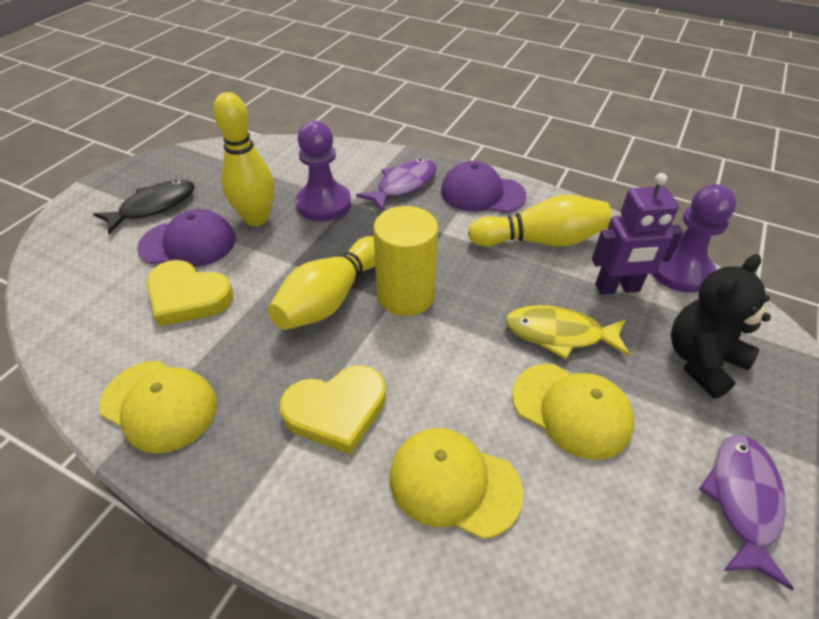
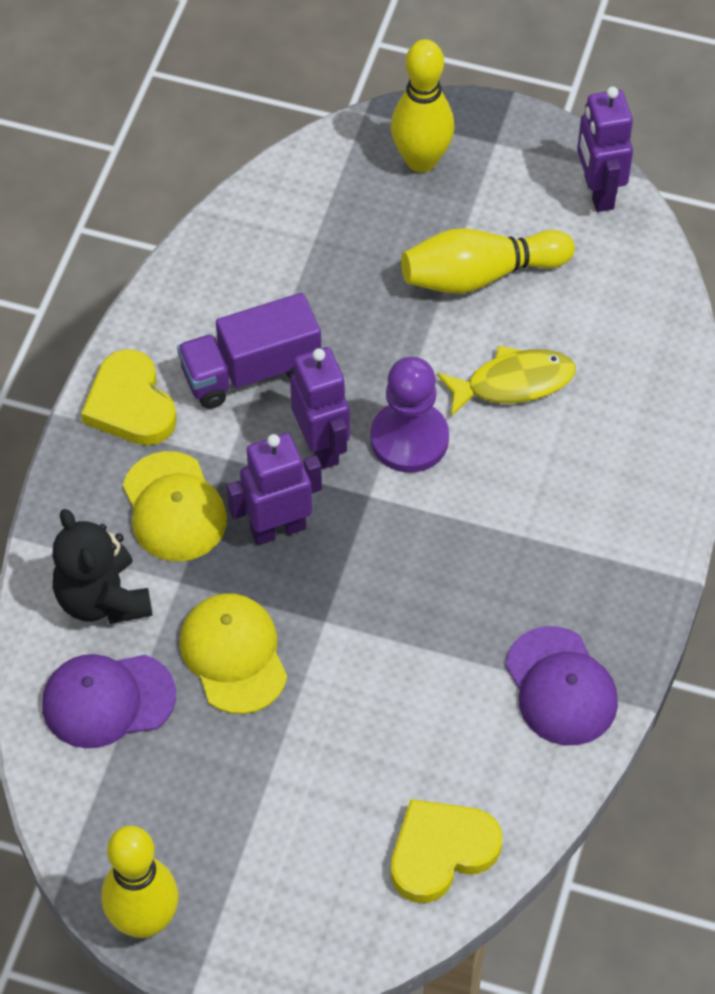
black fish: 1 -> 0
purple fish: 2 -> 0
purple pawn: 2 -> 1
purple robot: 1 -> 3
purple truck: 0 -> 1
yellow cap: 3 -> 2
yellow cylinder: 1 -> 0

